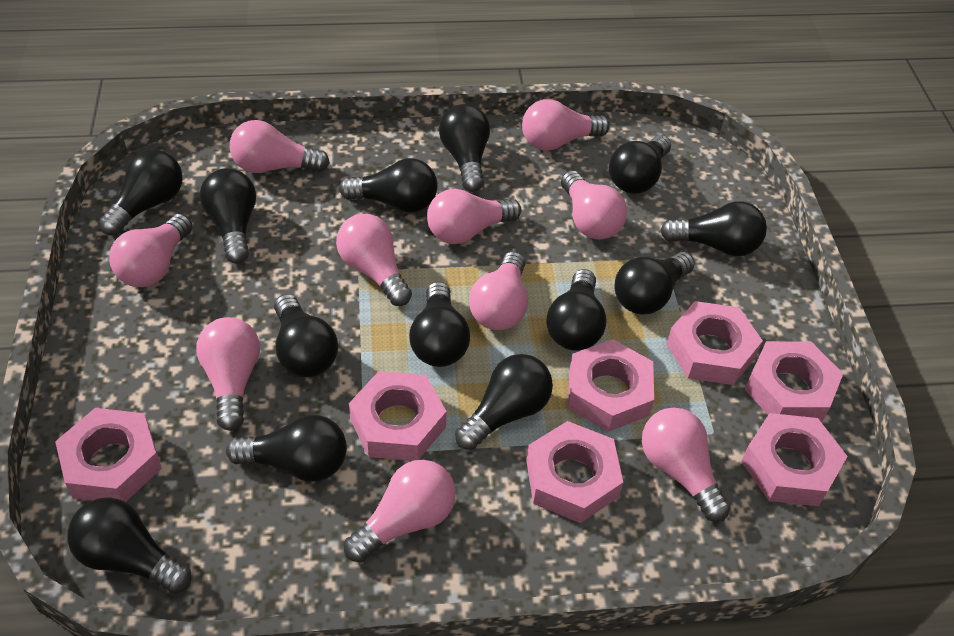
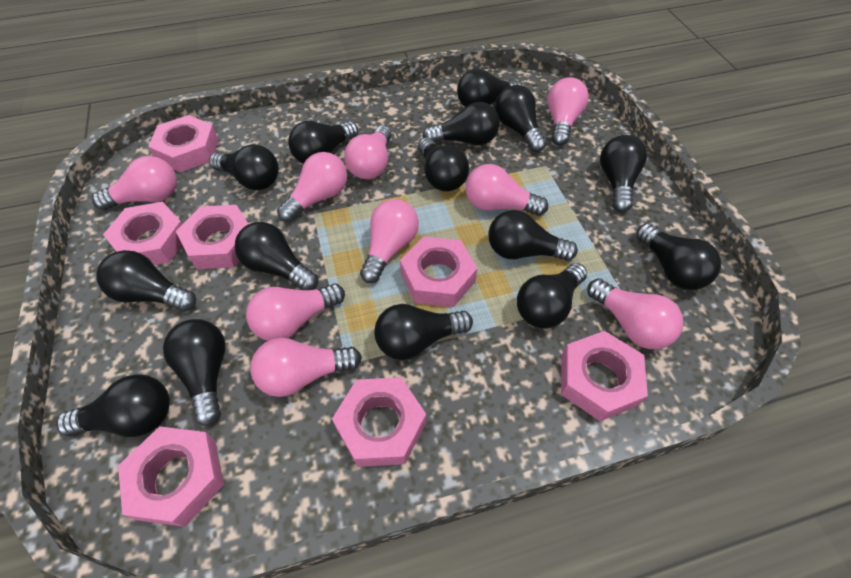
black light bulb: 13 -> 15
pink light bulb: 10 -> 9

